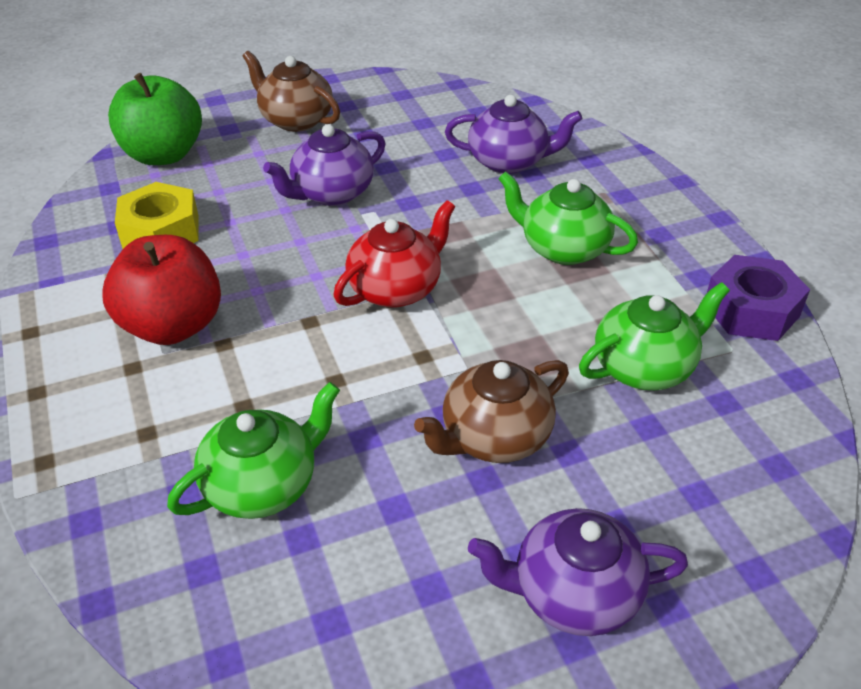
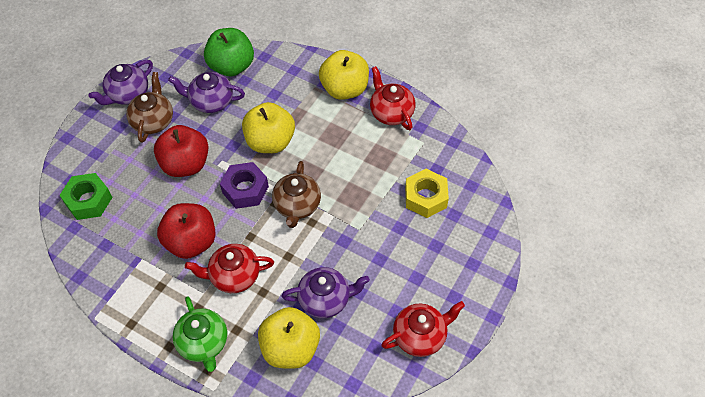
green nut: 0 -> 1
green teapot: 3 -> 1
red apple: 1 -> 2
red teapot: 1 -> 3
yellow apple: 0 -> 3

